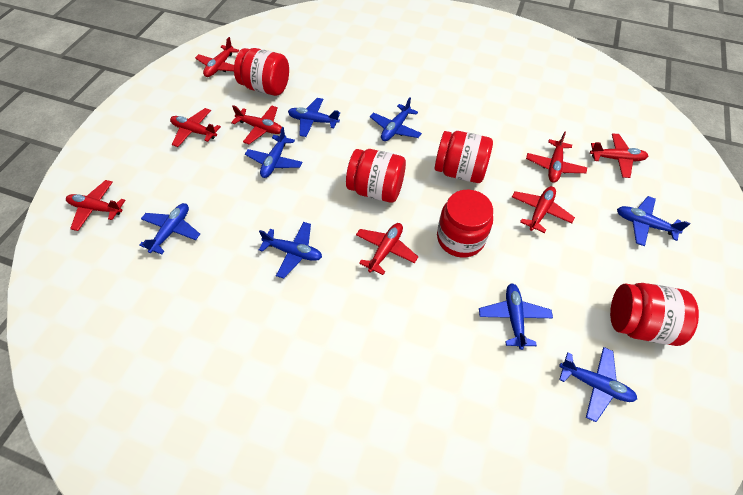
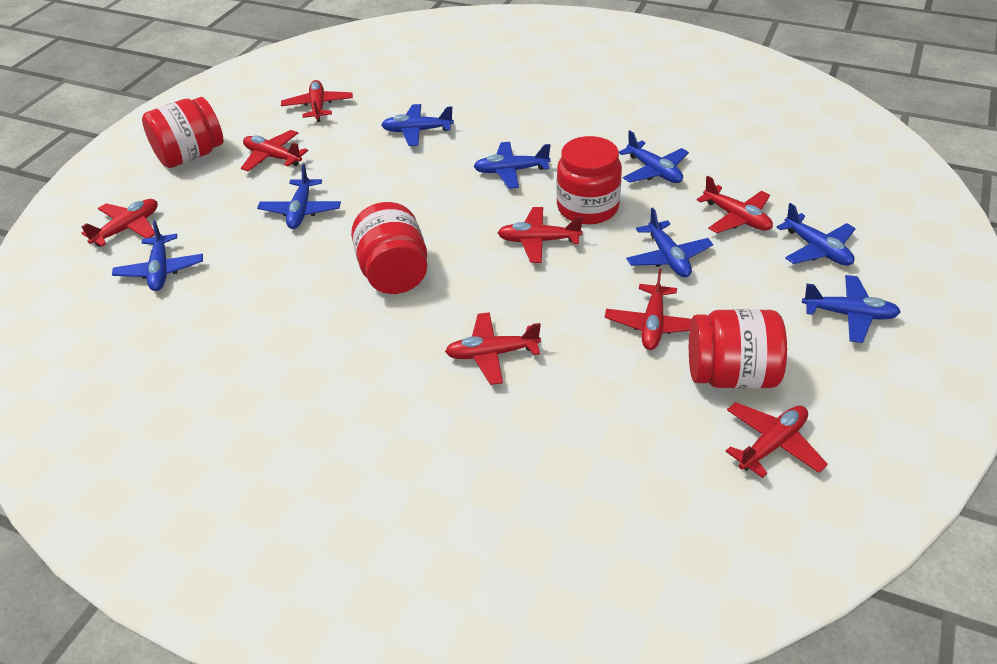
red jar: 5 -> 4

